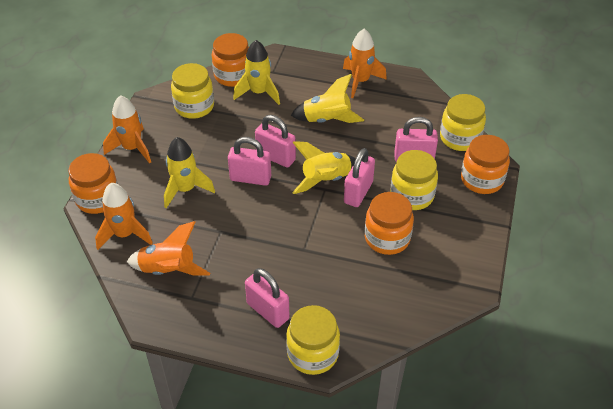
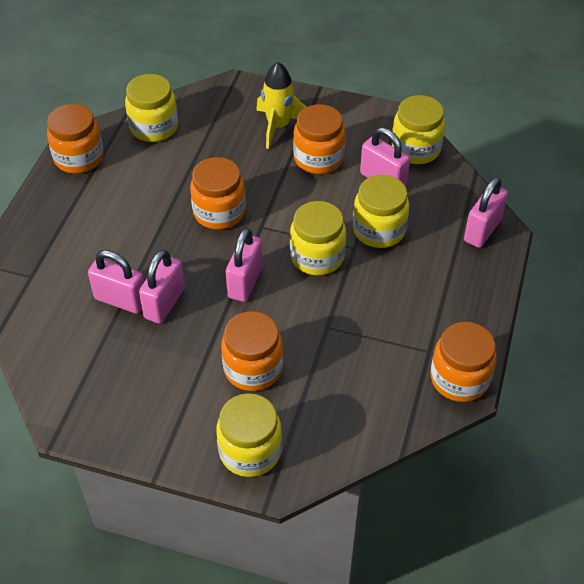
orange jar: 4 -> 5
orange rocket: 4 -> 0
yellow jar: 4 -> 5
yellow rocket: 4 -> 1

